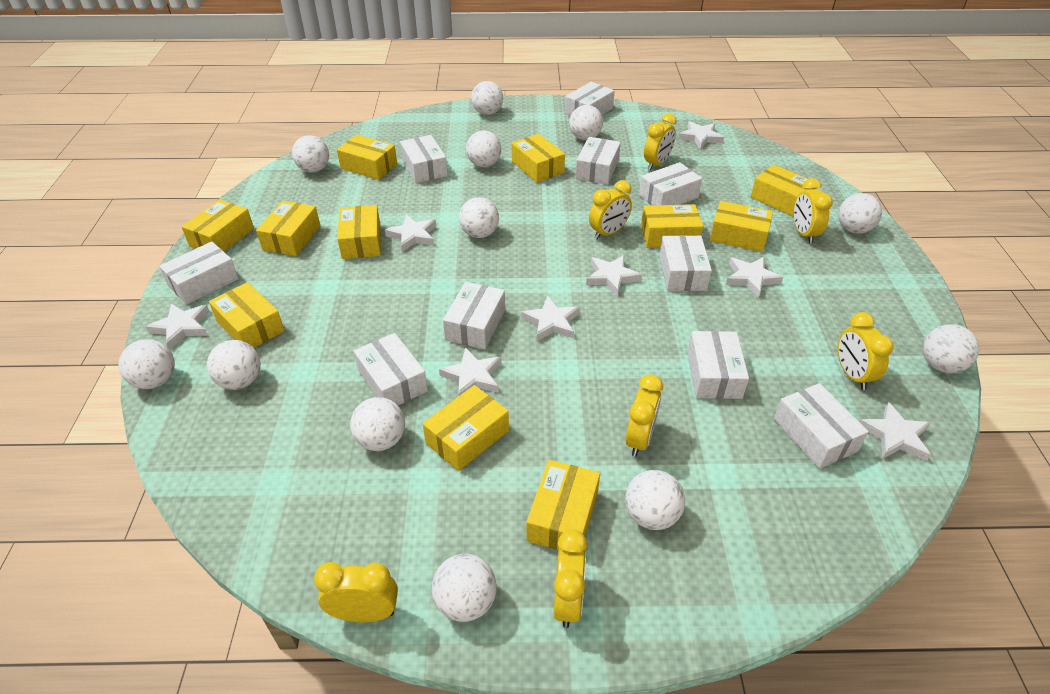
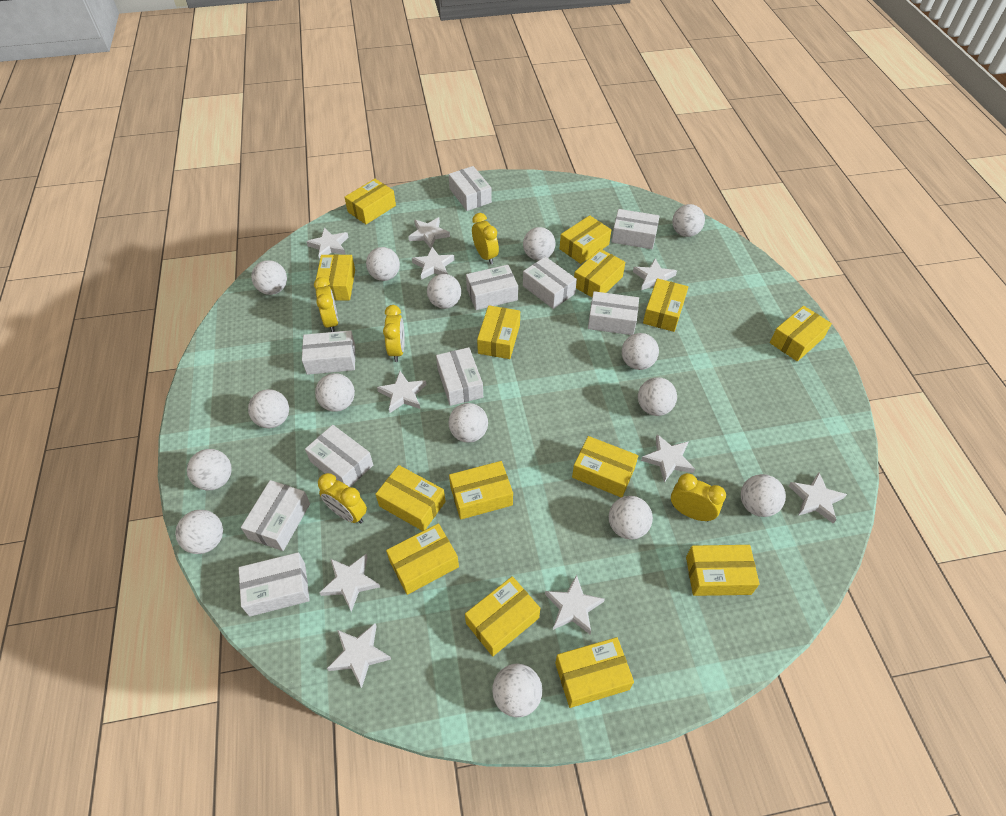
white ball: 12 -> 15
white star: 8 -> 10
yellow box: 11 -> 14
yellow clock: 7 -> 5

